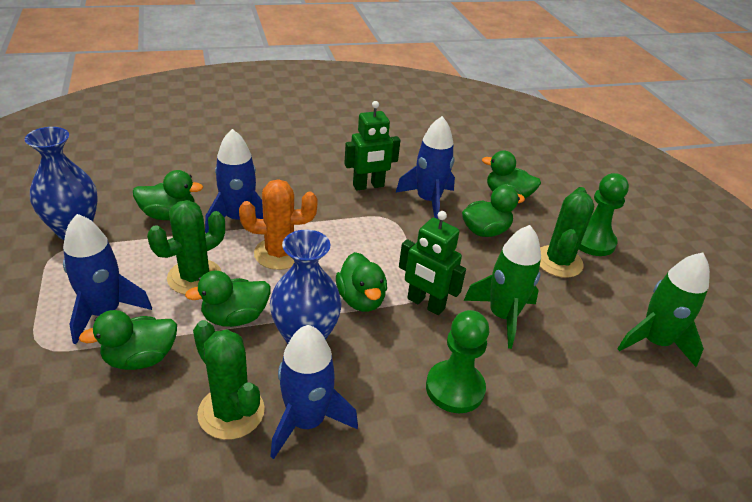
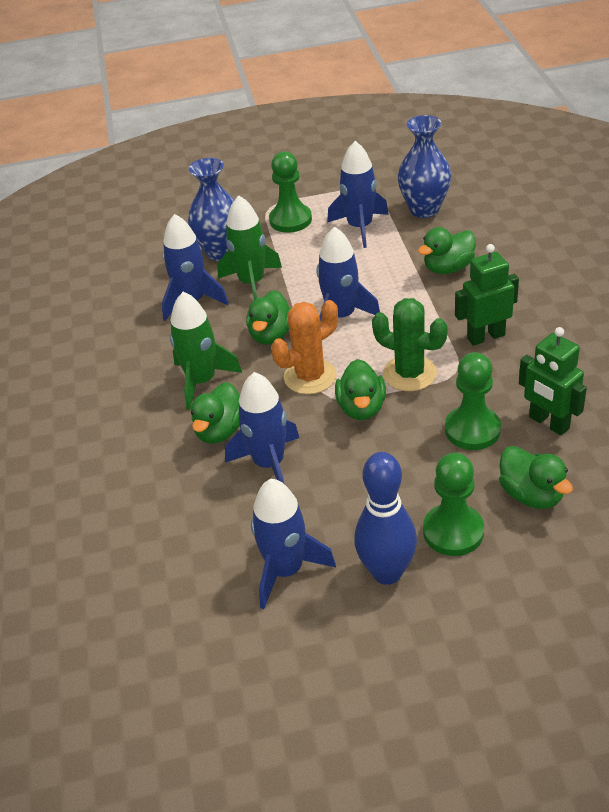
blue bowling pin: 0 -> 1
blue rocket: 4 -> 5
green cactus: 3 -> 1
green duck: 6 -> 5
green pawn: 2 -> 3

